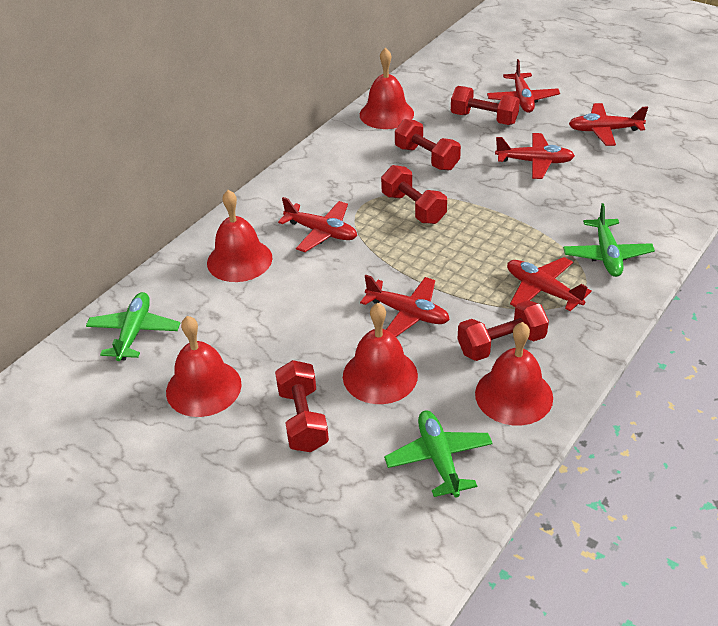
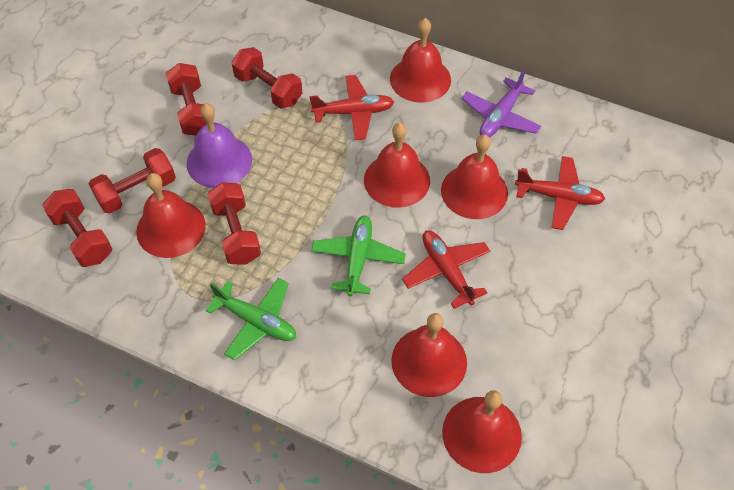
green plane: 3 -> 2
purple bell: 0 -> 1
purple plane: 0 -> 1
red bell: 5 -> 6
red plane: 6 -> 3

